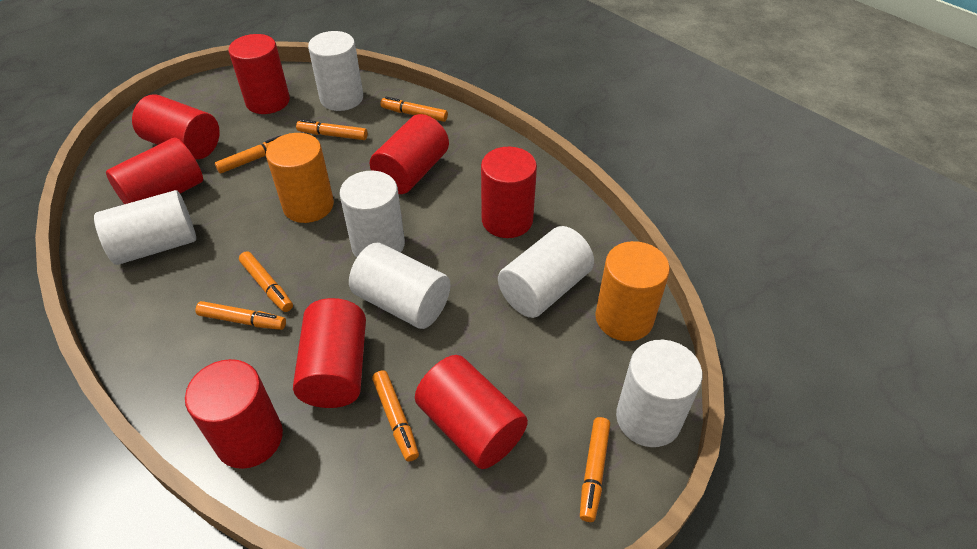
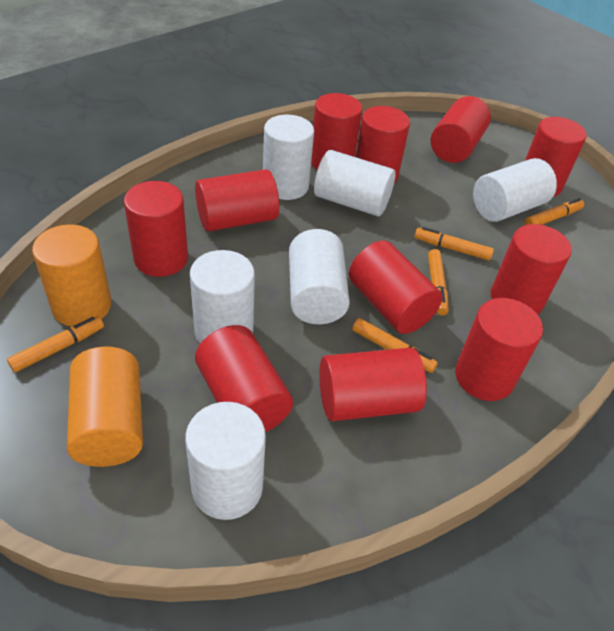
orange marker: 7 -> 5
red cylinder: 8 -> 11

